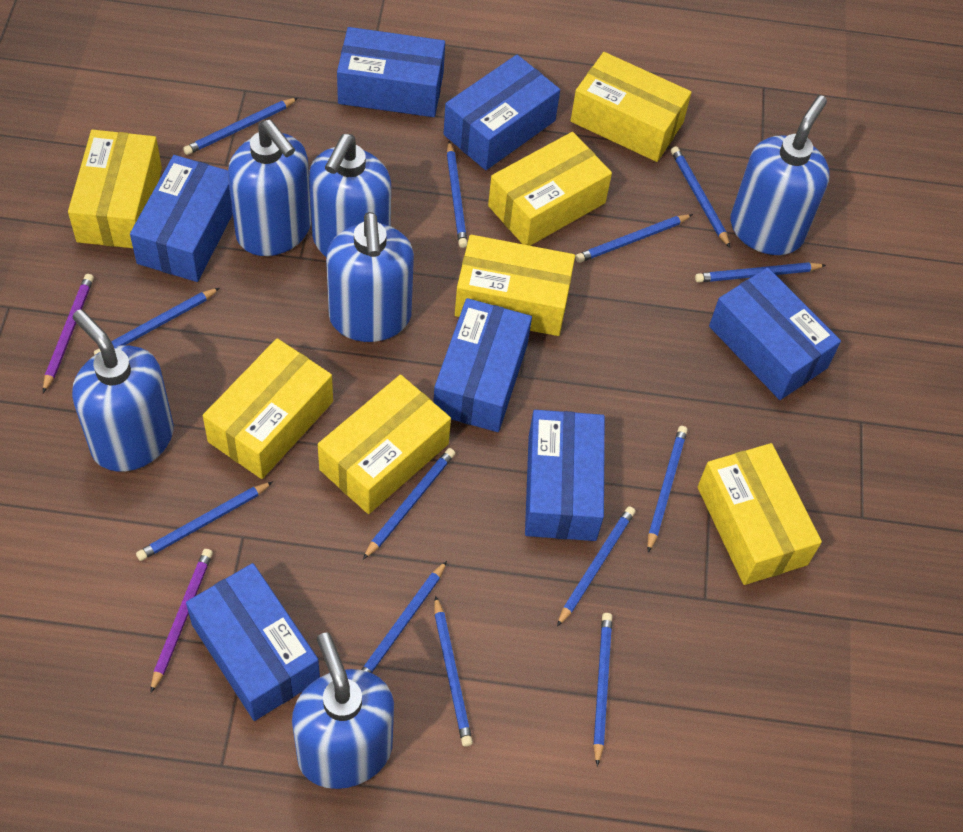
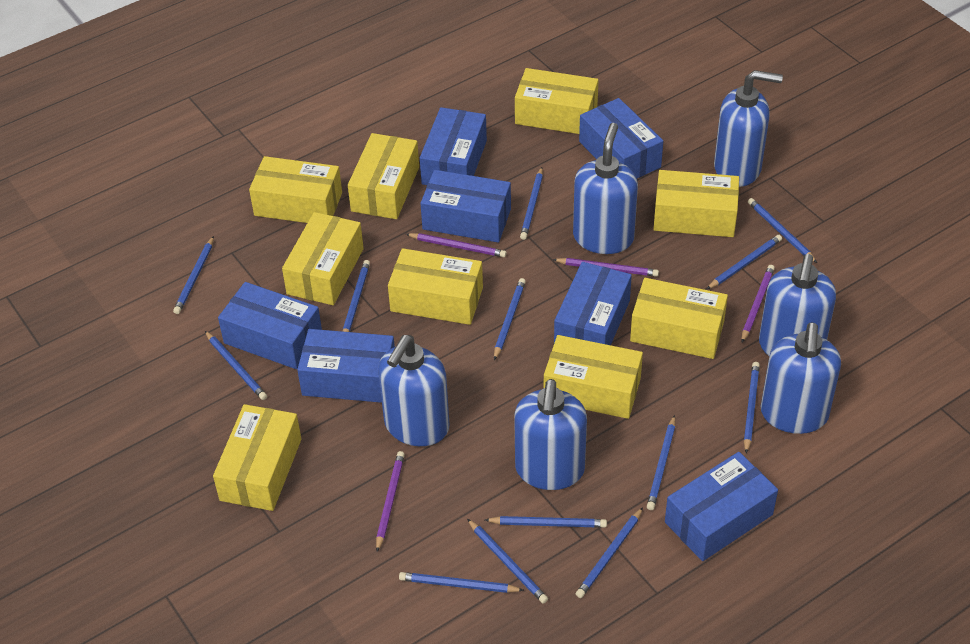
purple pencil: 2 -> 4
yellow box: 7 -> 9

